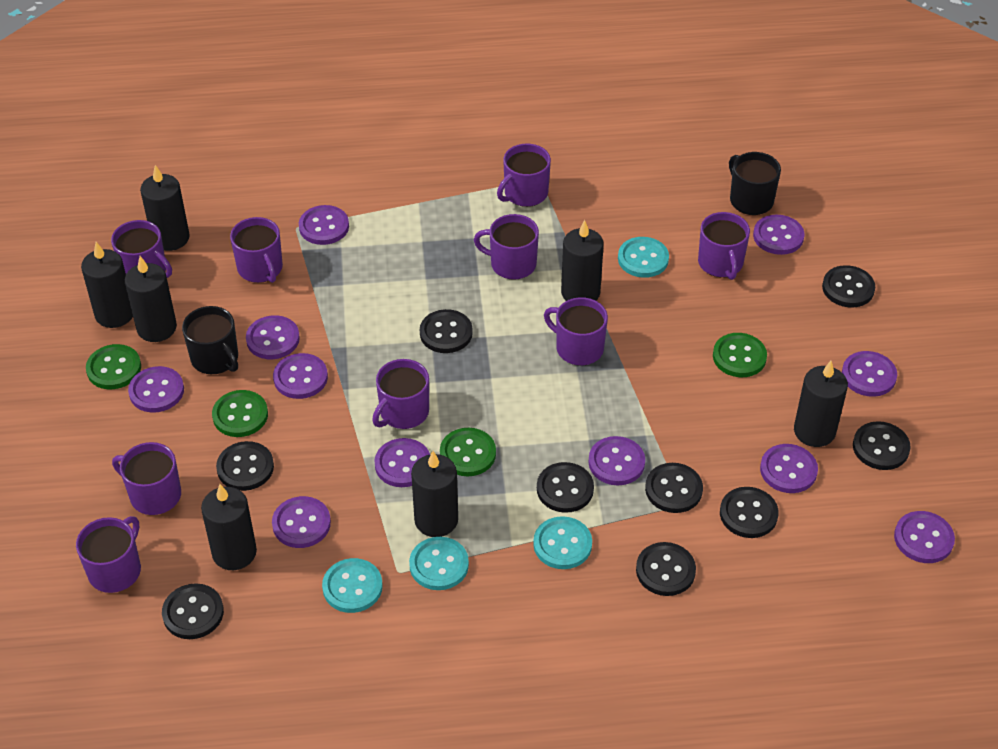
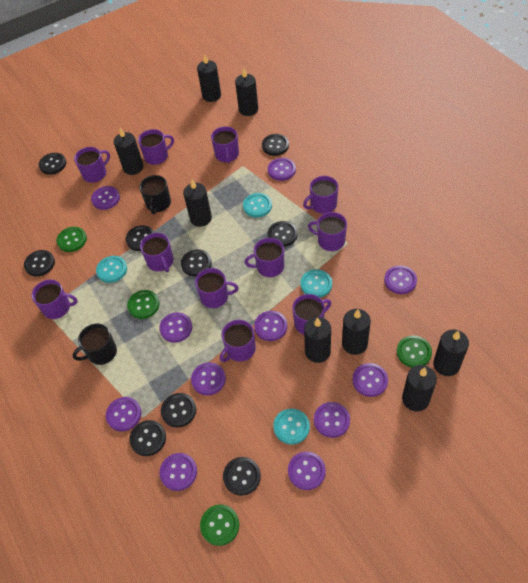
black candle: 7 -> 8
purple mug: 9 -> 11

